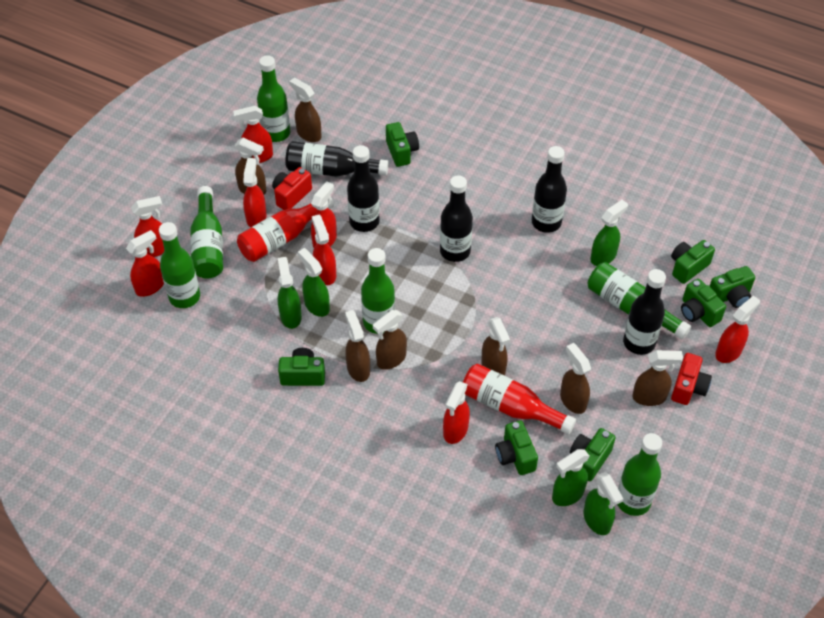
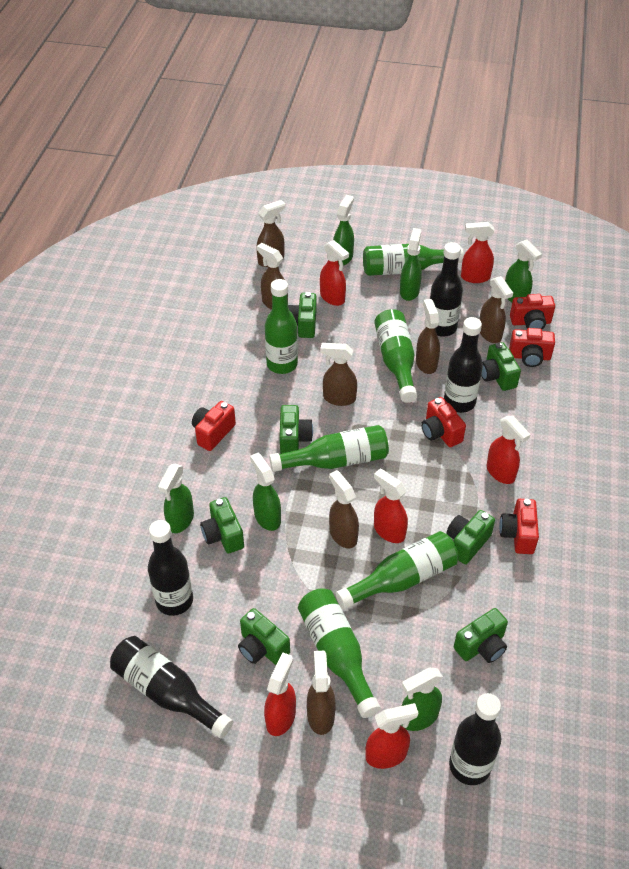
green spray bottle: 5 -> 6
red bottle: 2 -> 0
red camera: 2 -> 5
red spray bottle: 8 -> 6

